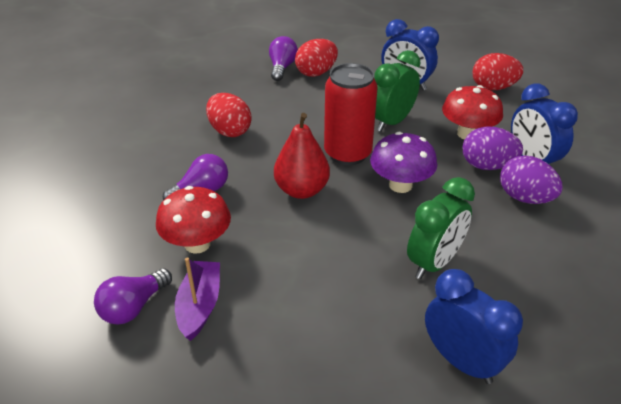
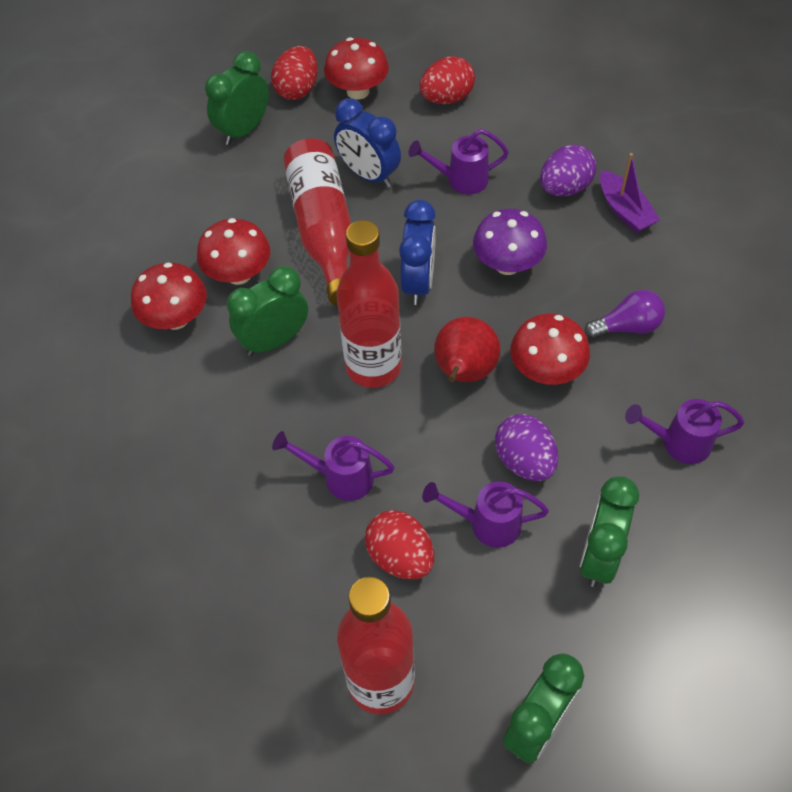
blue clock: 3 -> 2
green clock: 2 -> 4
purple light bulb: 3 -> 1
purple watering can: 0 -> 4
red bottle: 0 -> 3
red can: 1 -> 0
red mushroom: 2 -> 4

